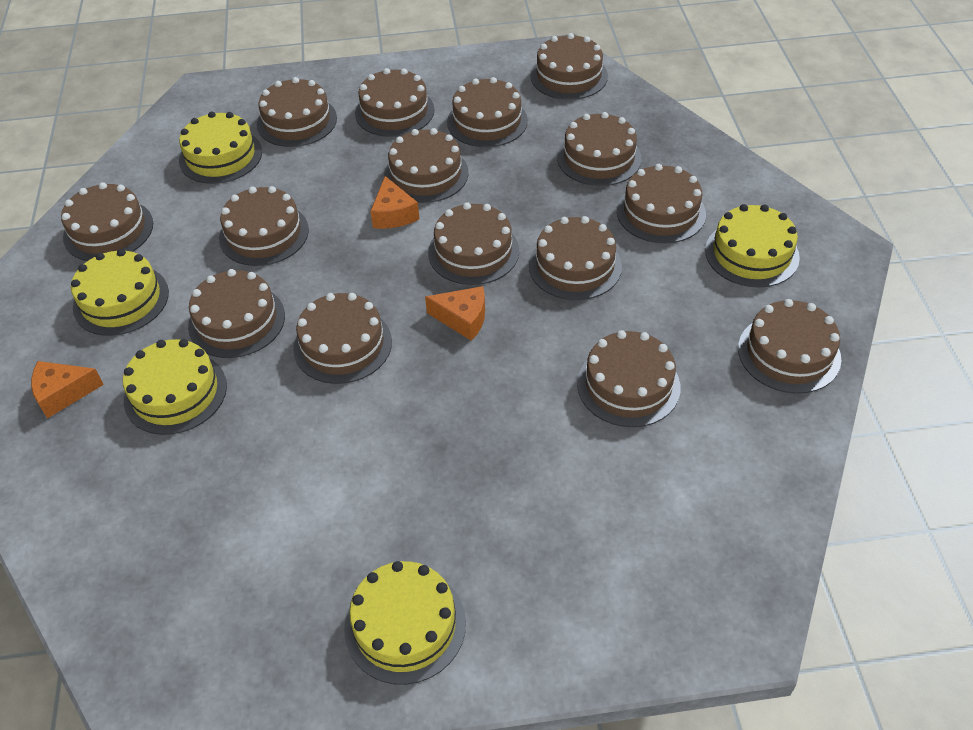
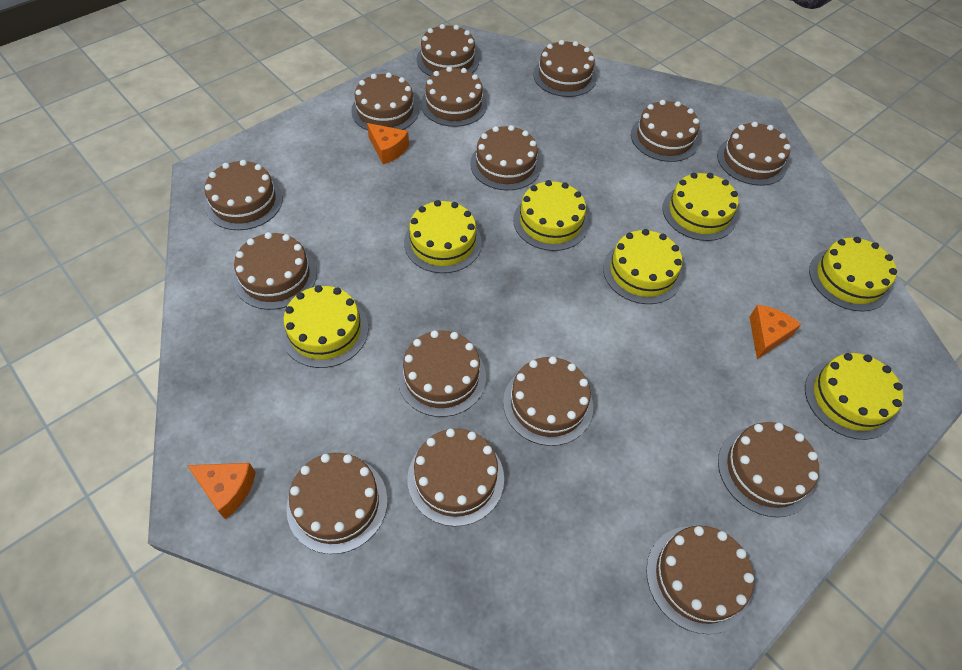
yellow cake: 5 -> 7

